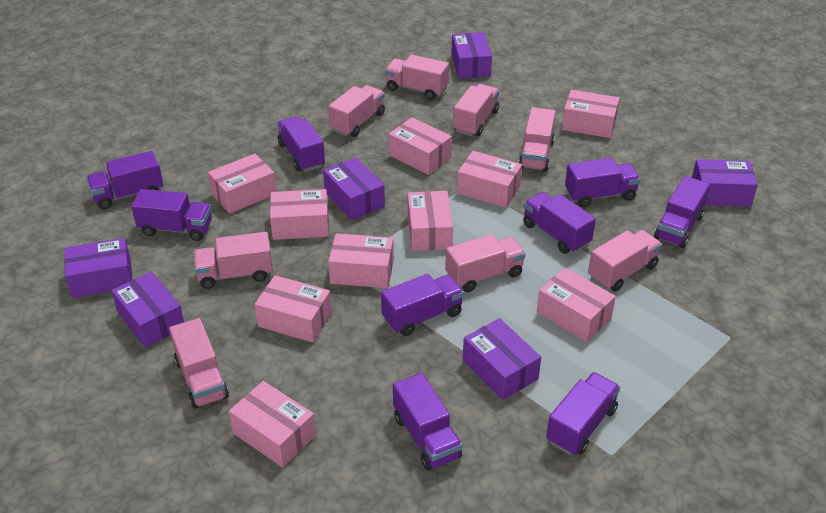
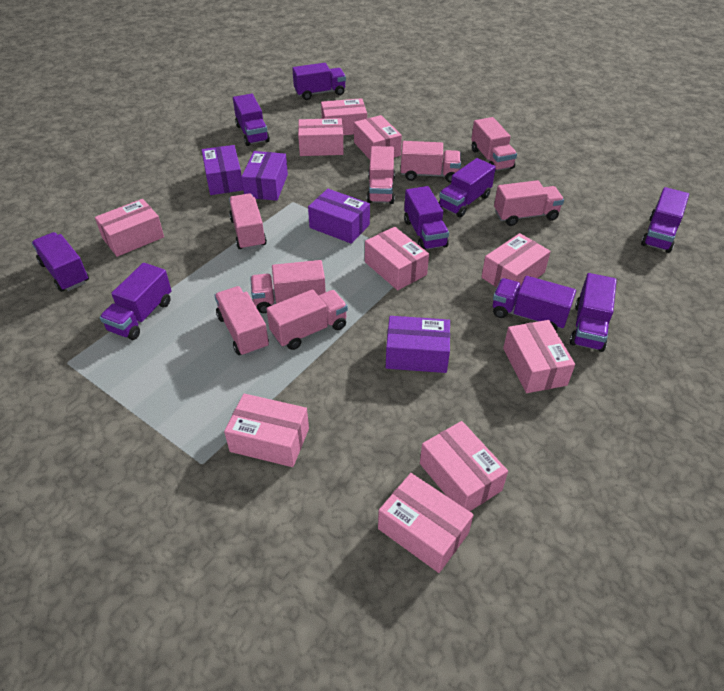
purple box: 6 -> 4

